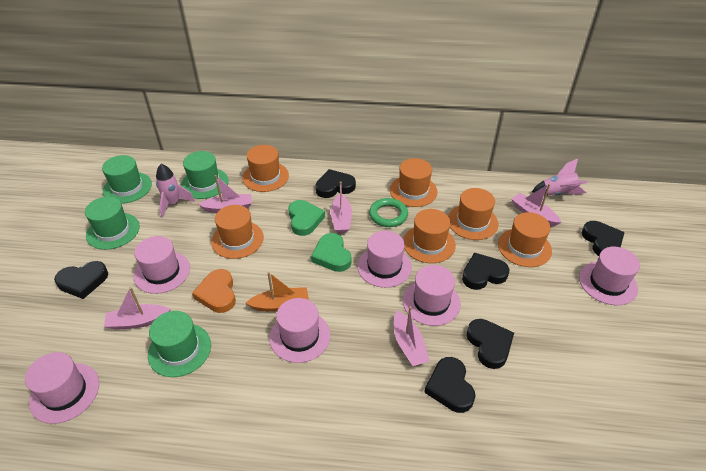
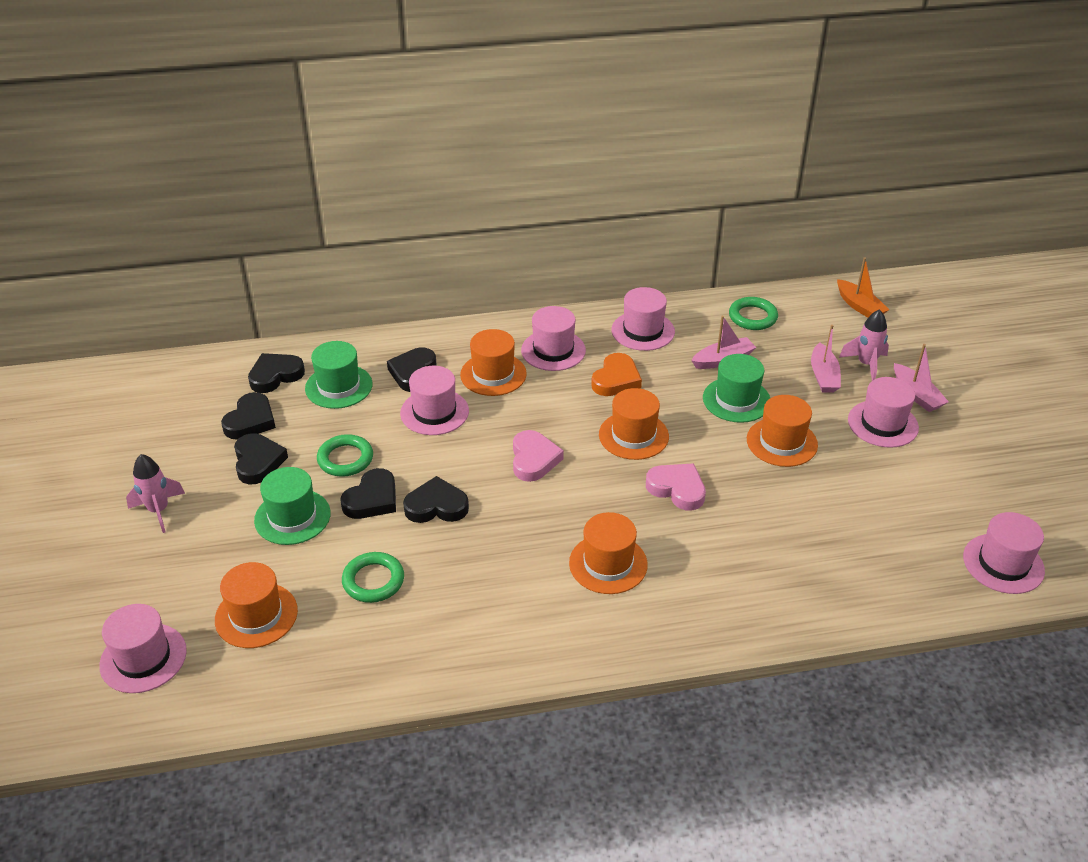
green hat: 4 -> 3
green heart: 2 -> 0
green ring: 1 -> 3
orange hat: 6 -> 5
pink boat: 5 -> 3
pink heart: 0 -> 2

